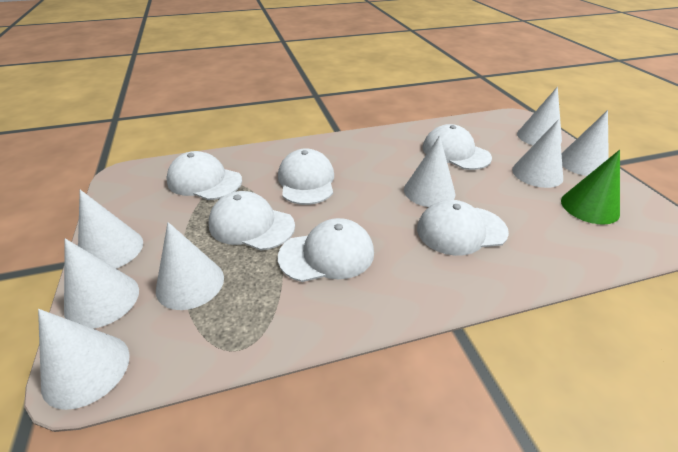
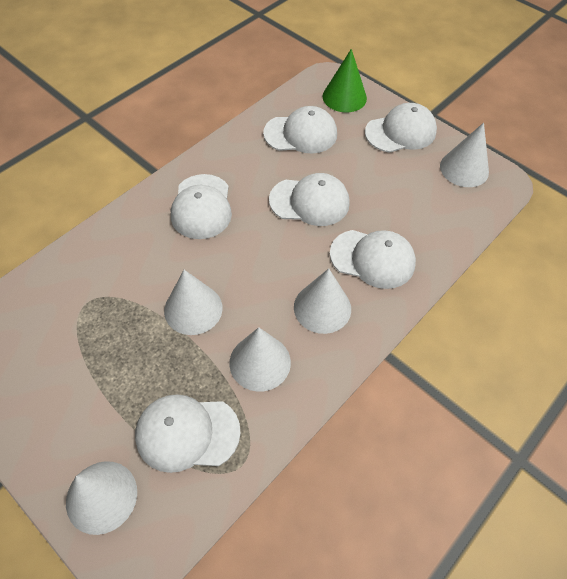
white cone: 8 -> 5

